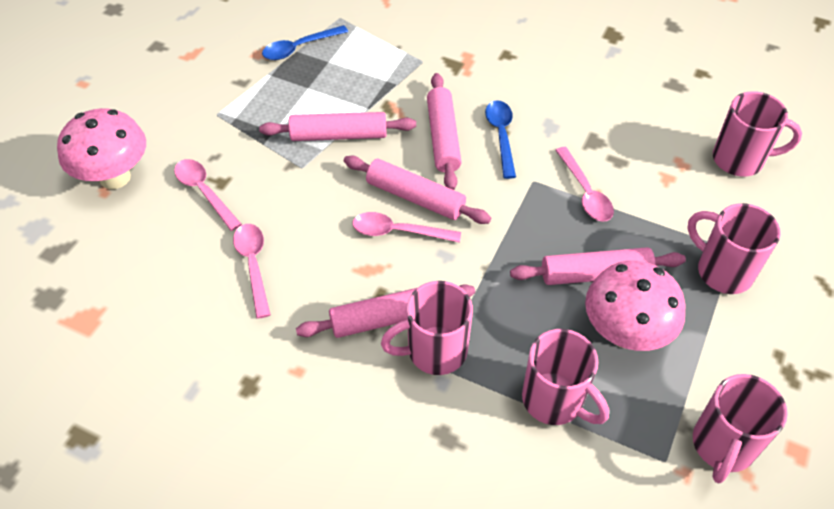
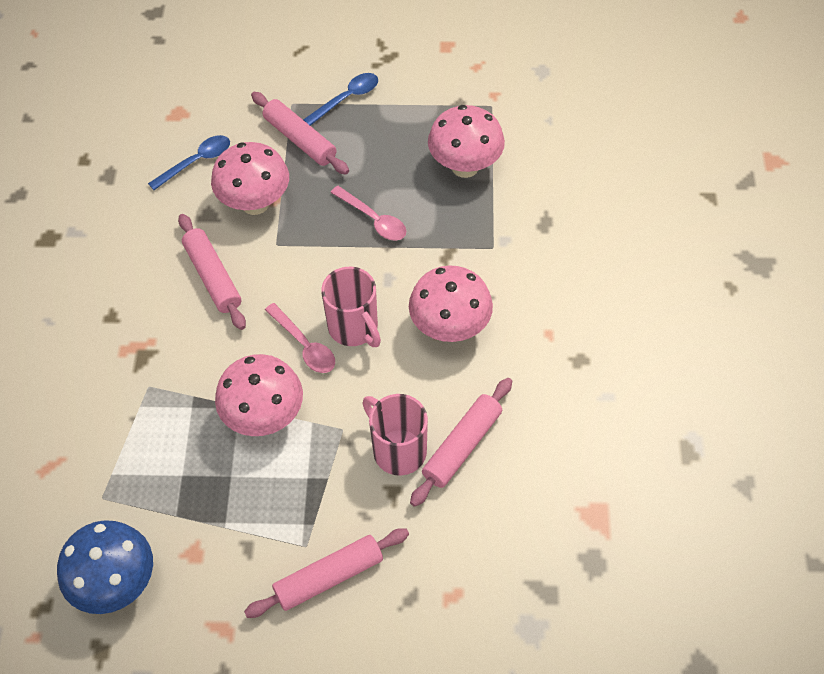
blue mushroom: 0 -> 1
pink mug: 5 -> 2
pink mushroom: 2 -> 4
pink rolling pin: 5 -> 4
pink spoon: 4 -> 2

